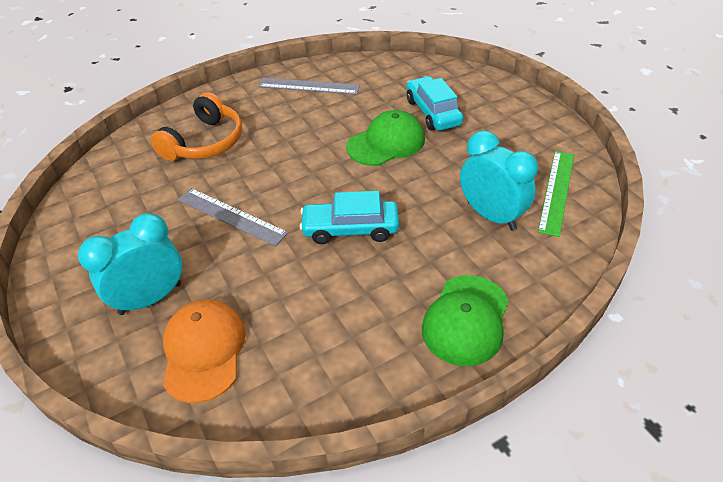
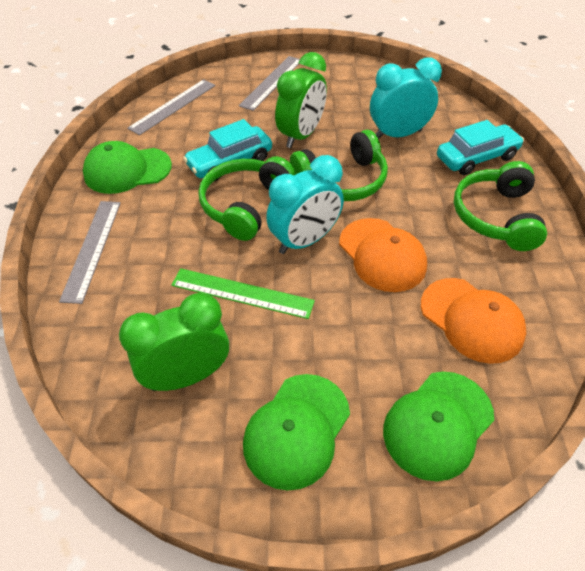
green cap: 2 -> 3
green clock: 0 -> 2
green headphones: 0 -> 3
grey ruler: 2 -> 3
orange cap: 1 -> 2
orange headphones: 1 -> 0

